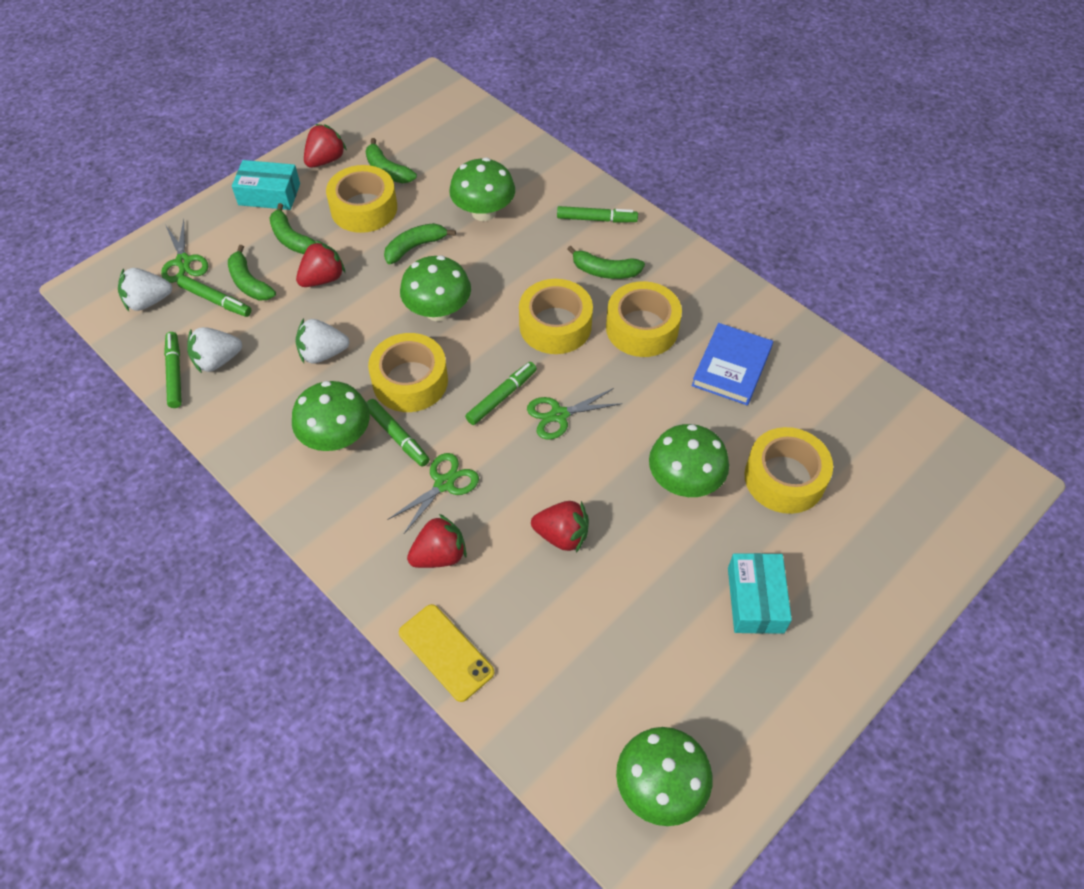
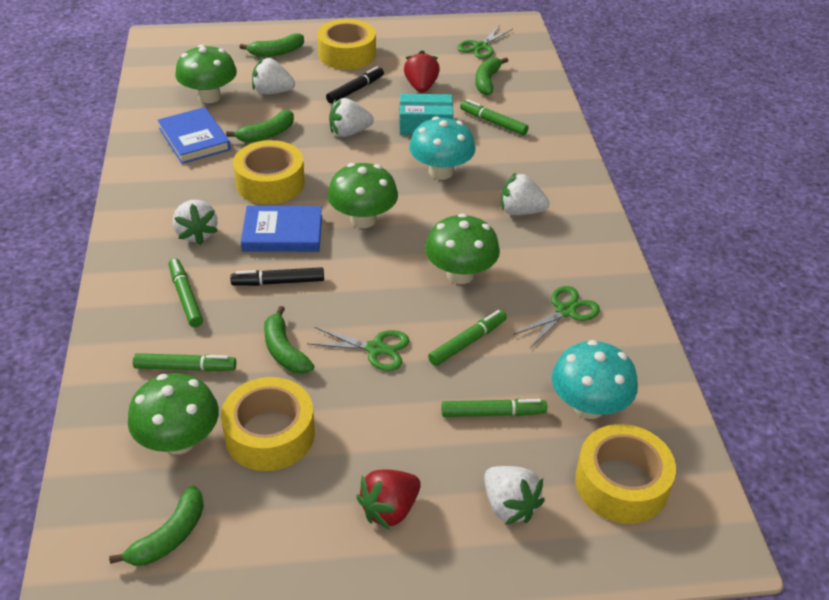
black marker: 0 -> 2
blue book: 1 -> 2
green mushroom: 5 -> 4
red strawberry: 4 -> 2
turquoise box: 2 -> 1
turquoise mushroom: 0 -> 2
white strawberry: 3 -> 5
yellow phone: 1 -> 0
yellow tape: 5 -> 4

